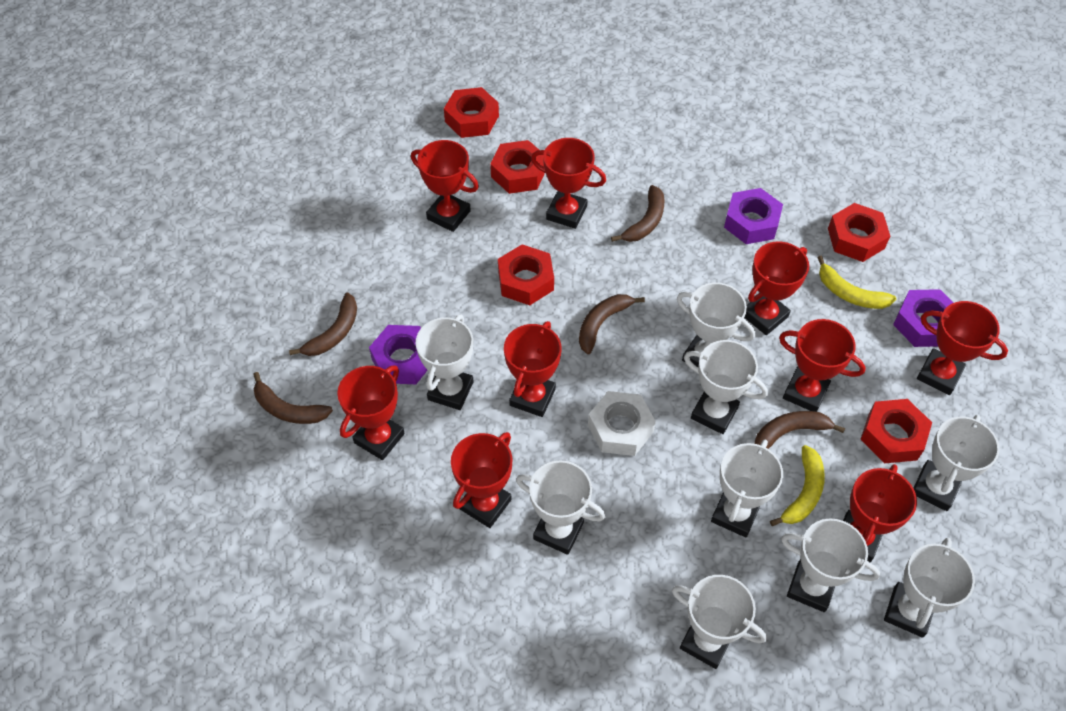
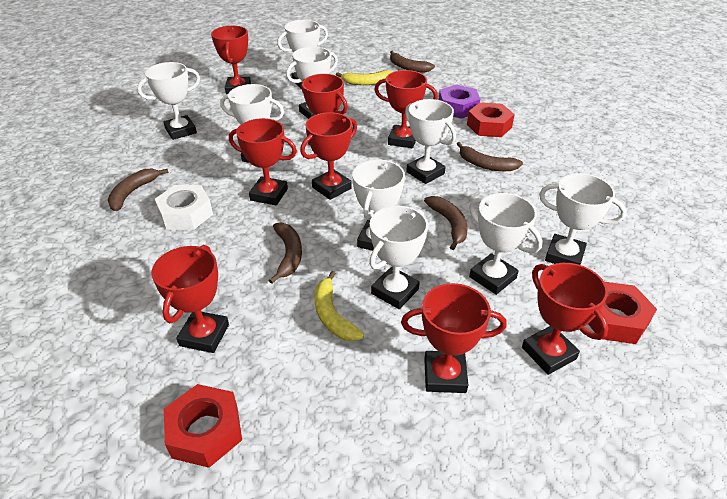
purple nut: 3 -> 1
red nut: 5 -> 3
red trophy: 9 -> 8

